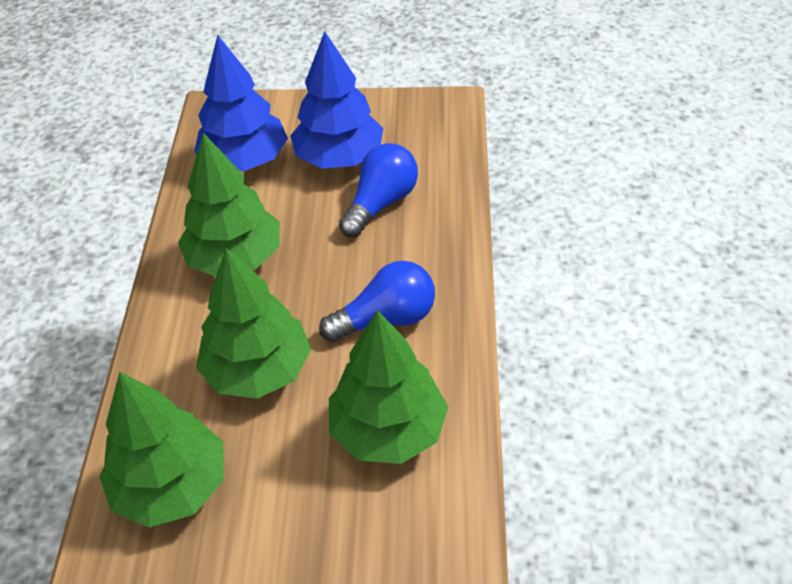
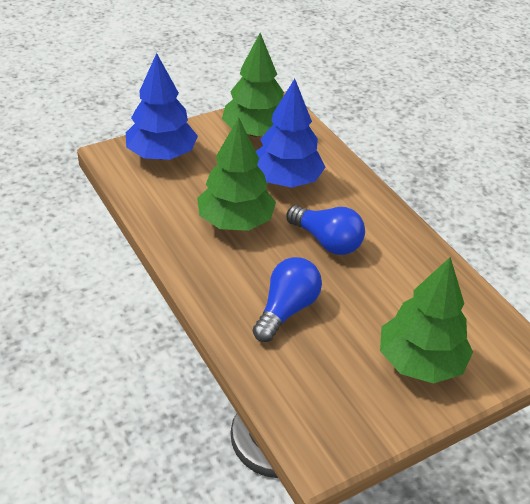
green tree: 4 -> 3

